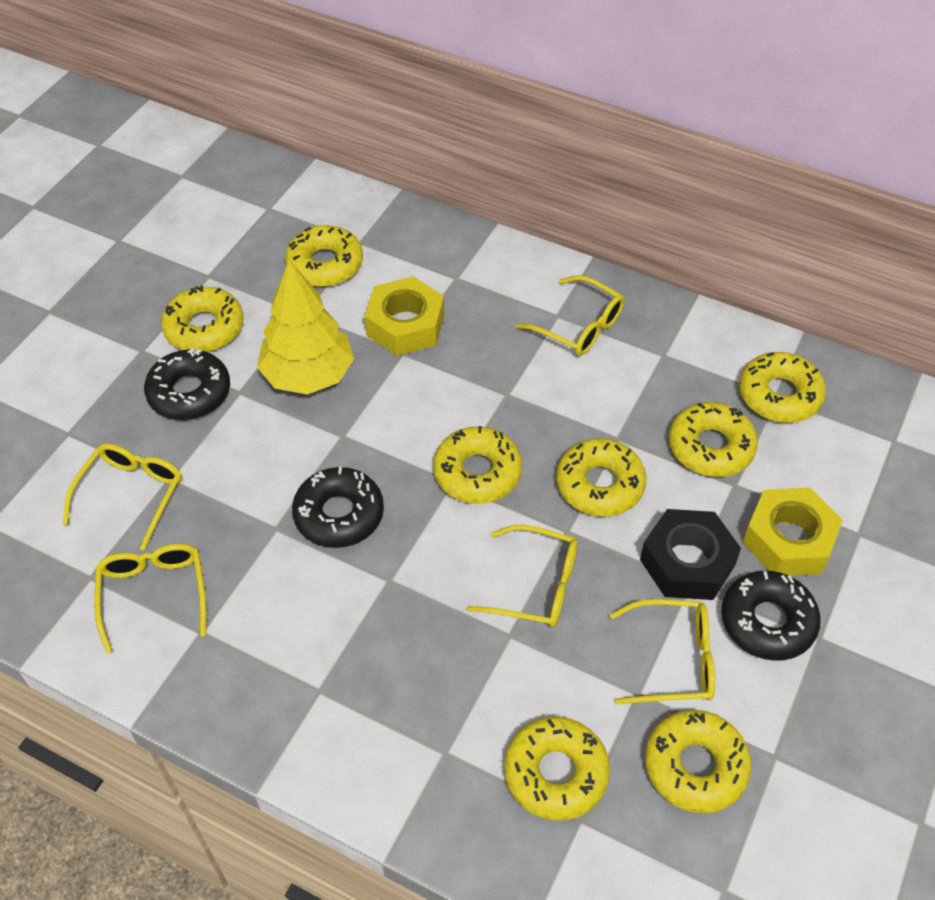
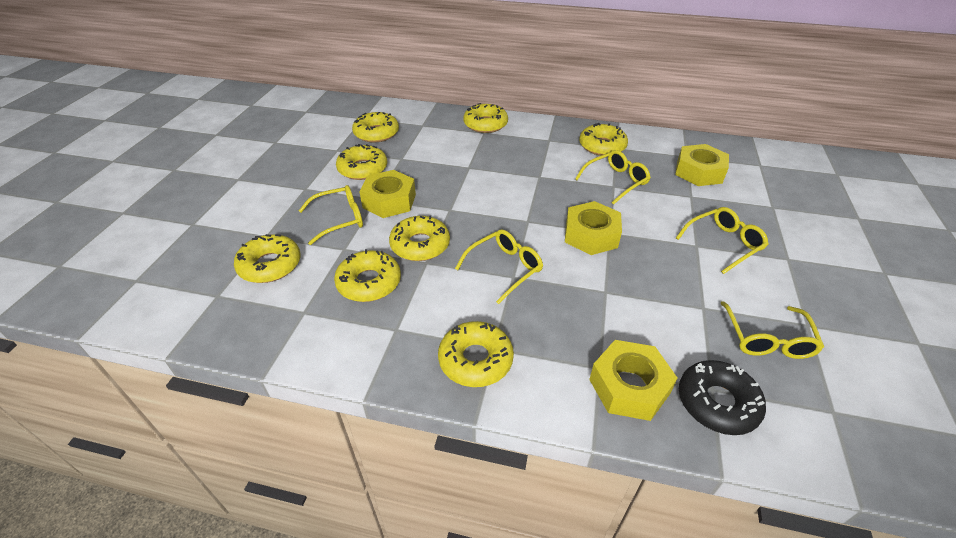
black donut: 3 -> 1
black nut: 1 -> 0
yellow nut: 2 -> 4
yellow tree: 1 -> 0

